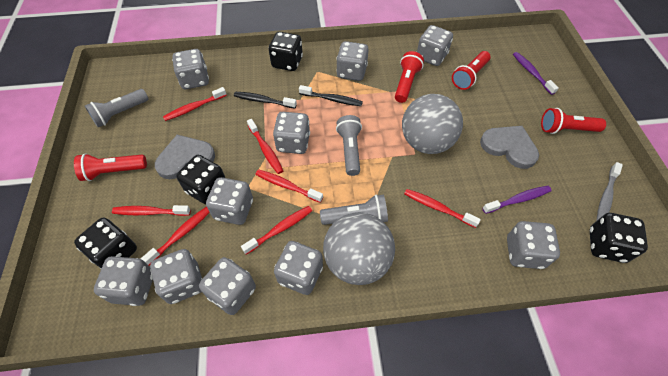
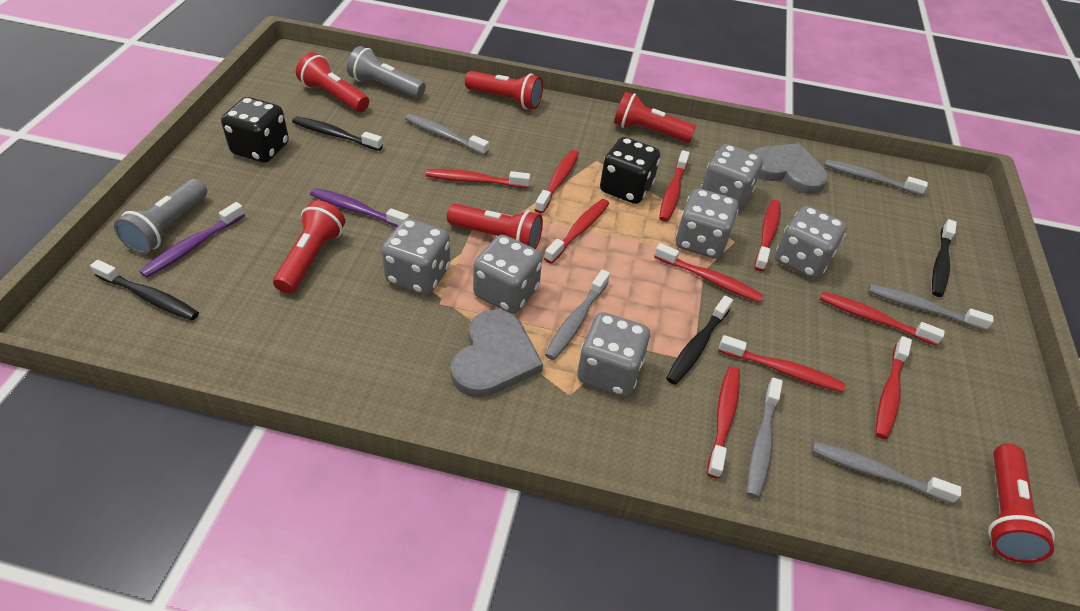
black dice: 4 -> 2
black toothbrush: 2 -> 4
grey ball: 2 -> 0
grey dice: 10 -> 6
grey flashlight: 3 -> 2
grey toothbrush: 1 -> 6
red flashlight: 4 -> 6
red toothbrush: 7 -> 10

